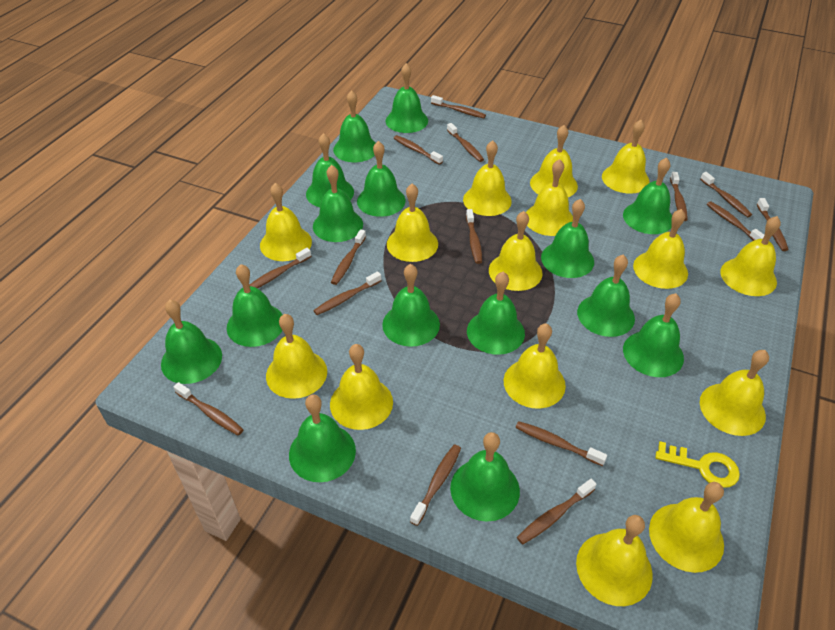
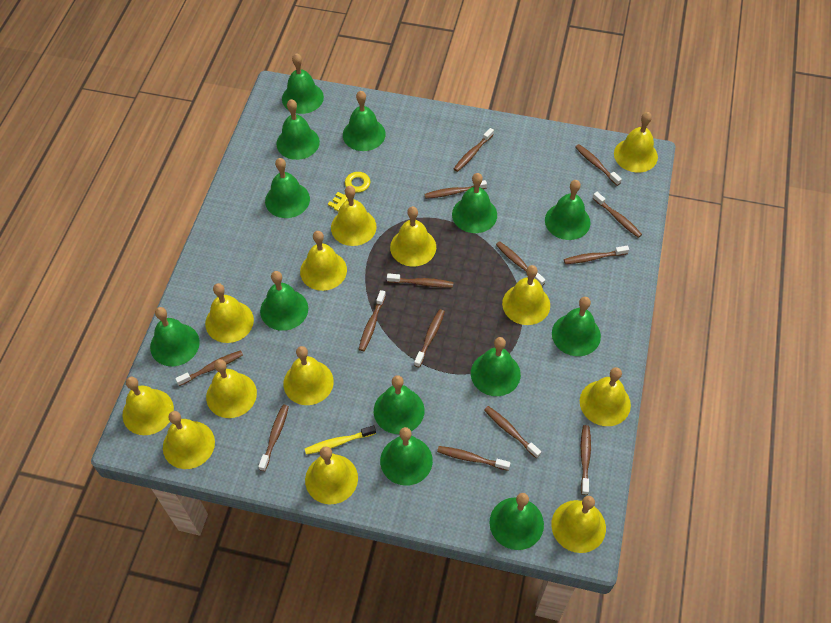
brown toothbrush: 15 -> 14
green bell: 15 -> 13
yellow bell: 15 -> 13
yellow toothbrush: 0 -> 1

